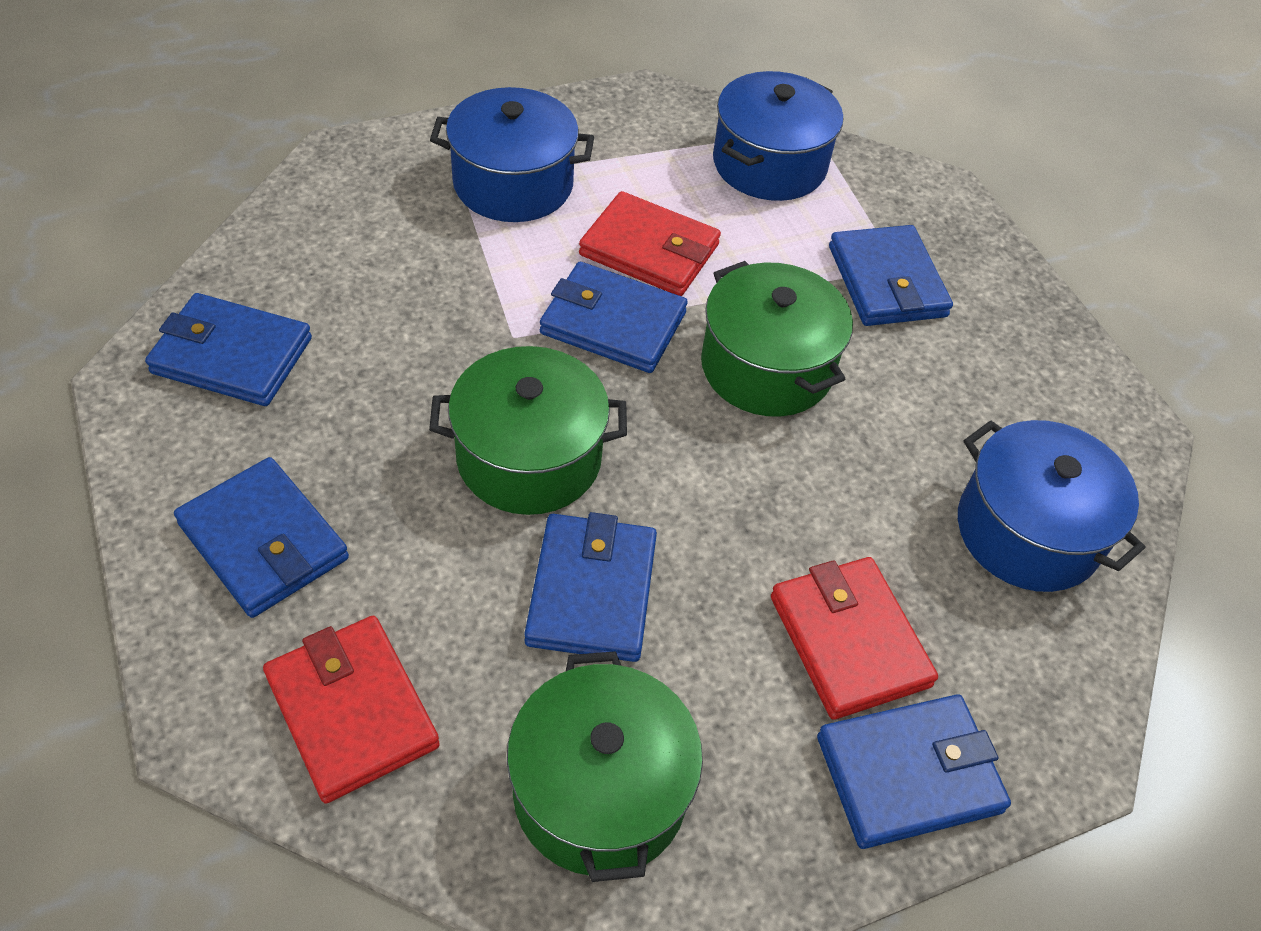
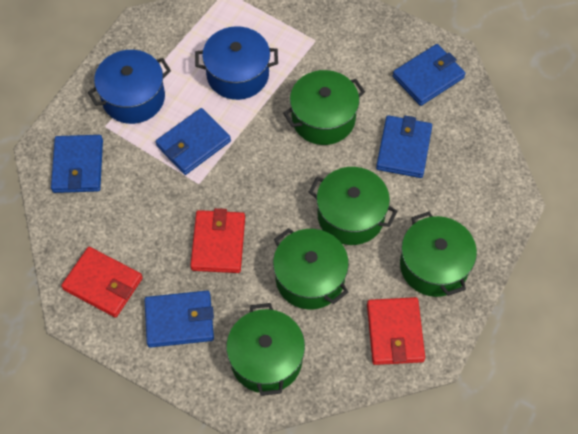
blue pot: 3 -> 2
blue wallet: 6 -> 5
green pot: 3 -> 5

